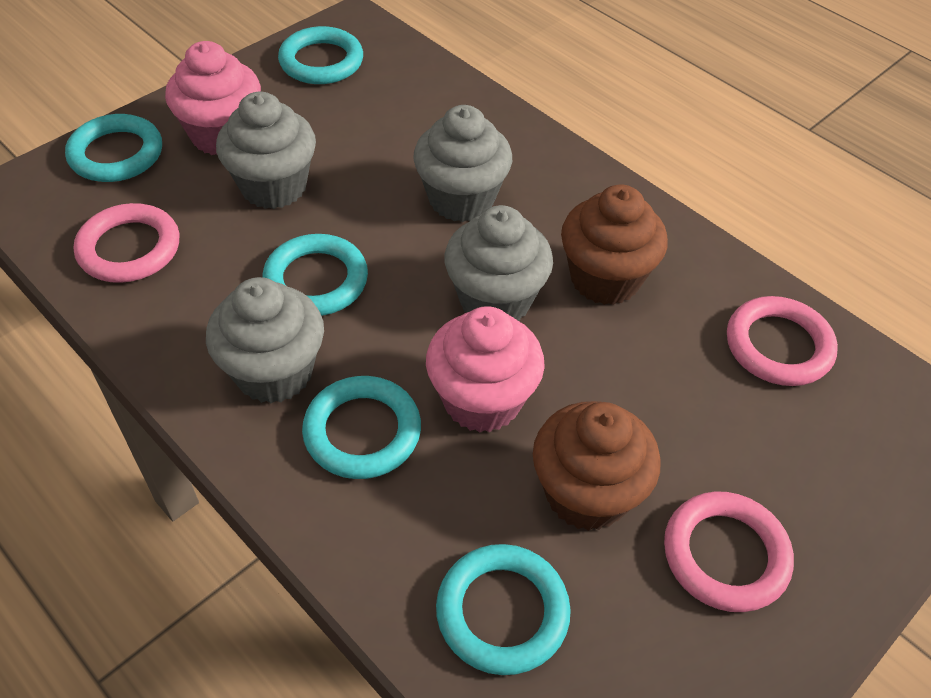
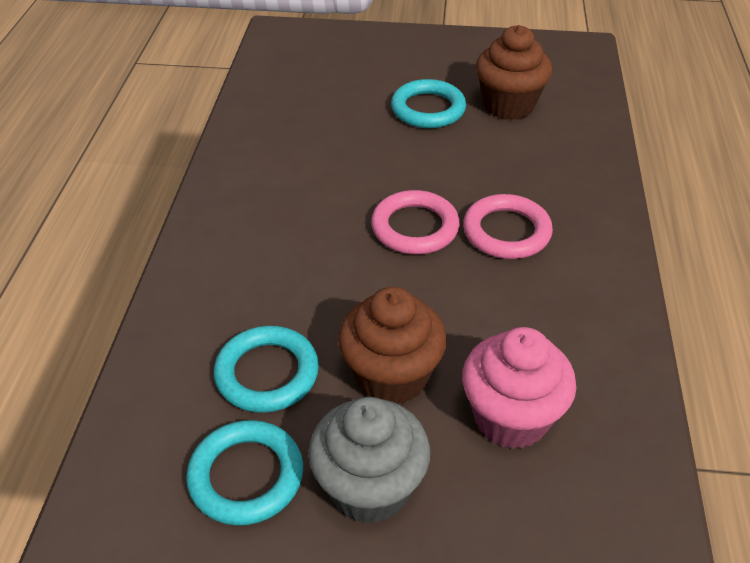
grey cupcake: 4 -> 1
pink cupcake: 2 -> 1
pink ring: 3 -> 2
turquoise ring: 5 -> 3

